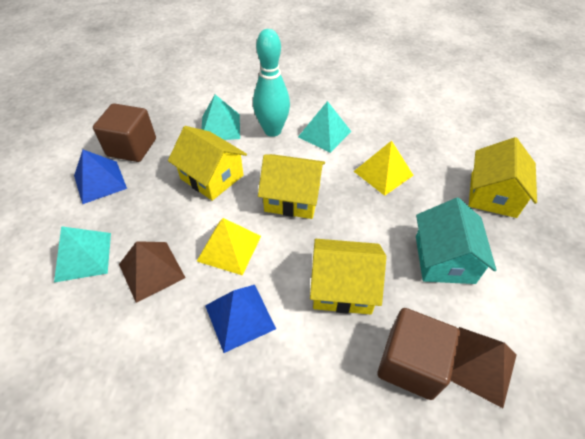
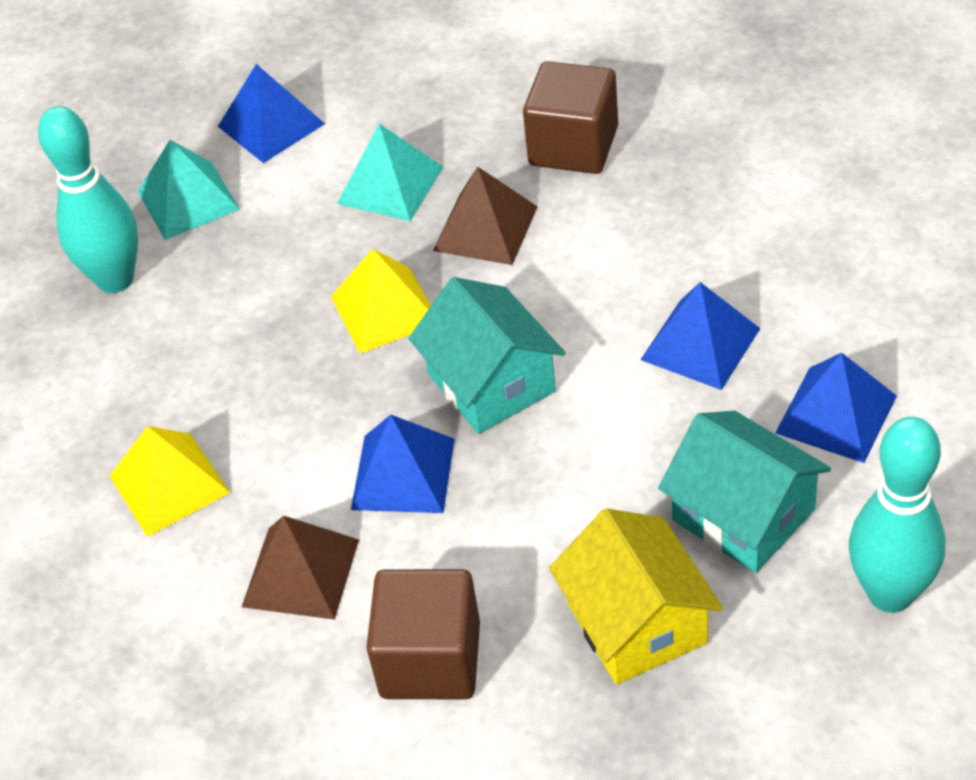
blue pyramid: 2 -> 4
turquoise bowling pin: 1 -> 2
turquoise house: 1 -> 2
turquoise pyramid: 3 -> 2
yellow house: 4 -> 1

